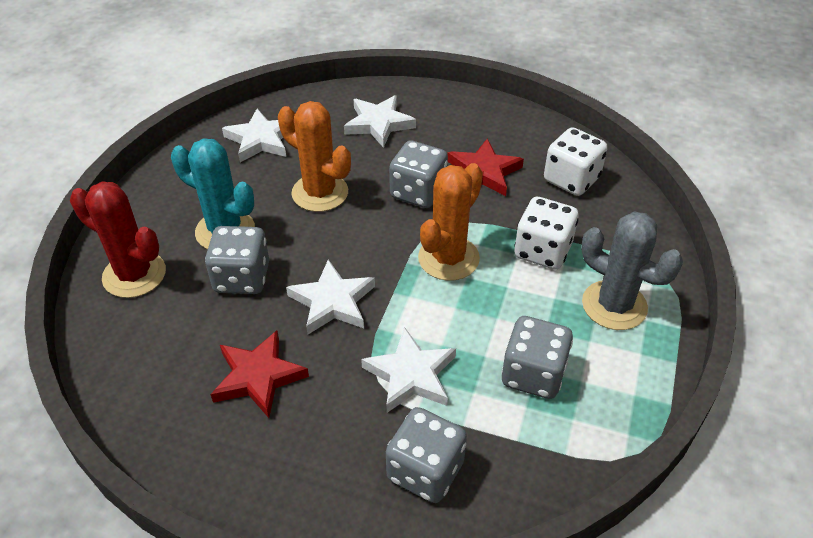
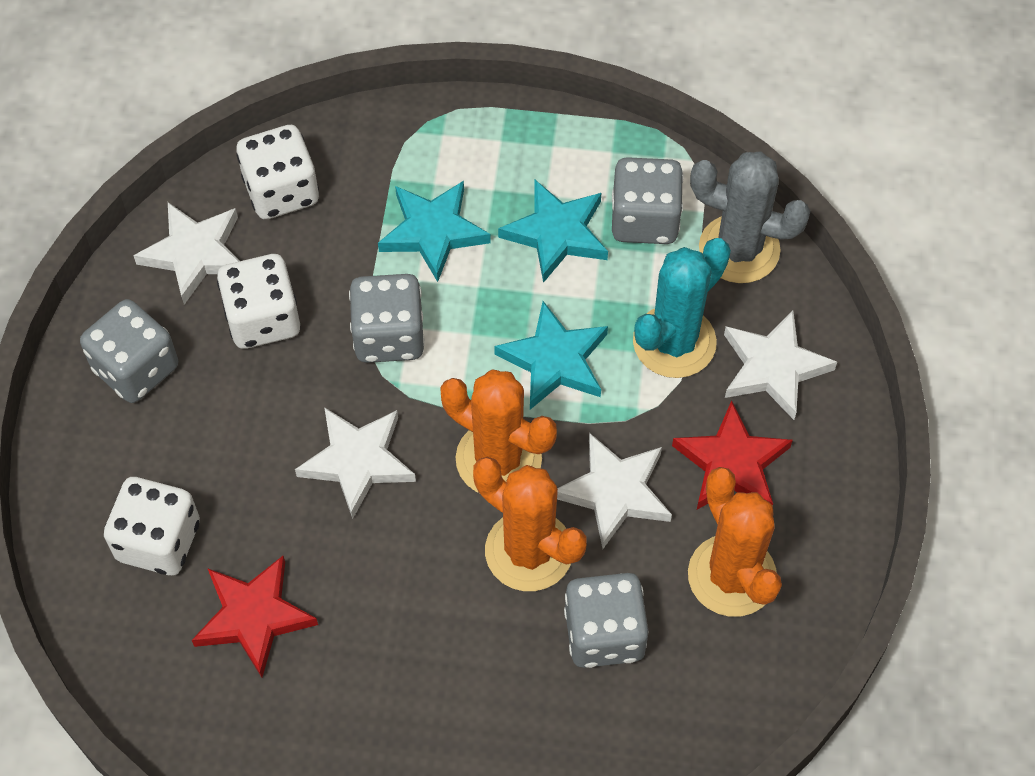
orange cactus: 2 -> 3
red cactus: 1 -> 0
turquoise star: 0 -> 3
white dice: 2 -> 3

